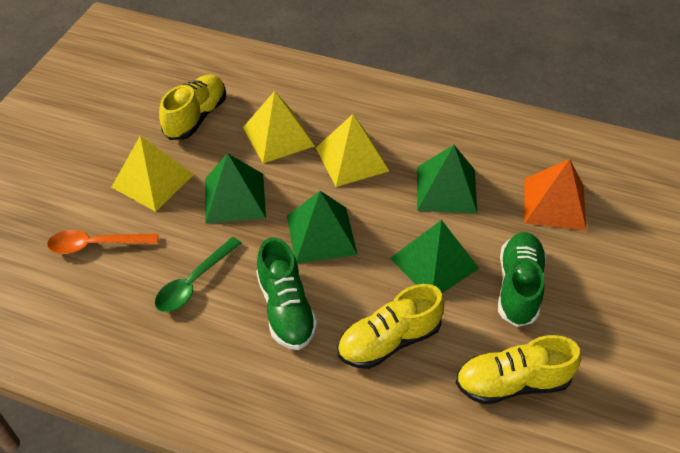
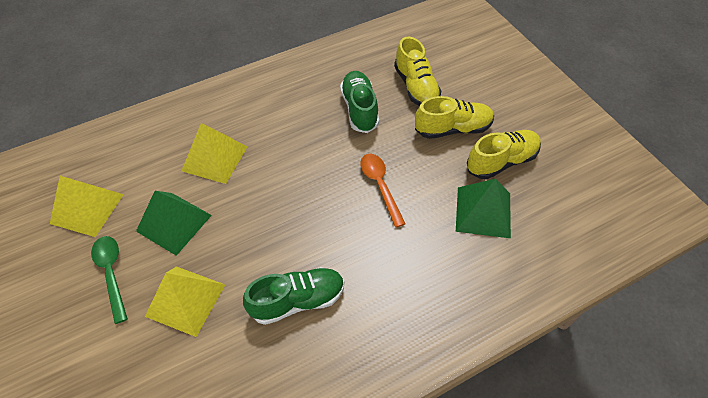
green pyramid: 4 -> 2
orange pyramid: 1 -> 0

